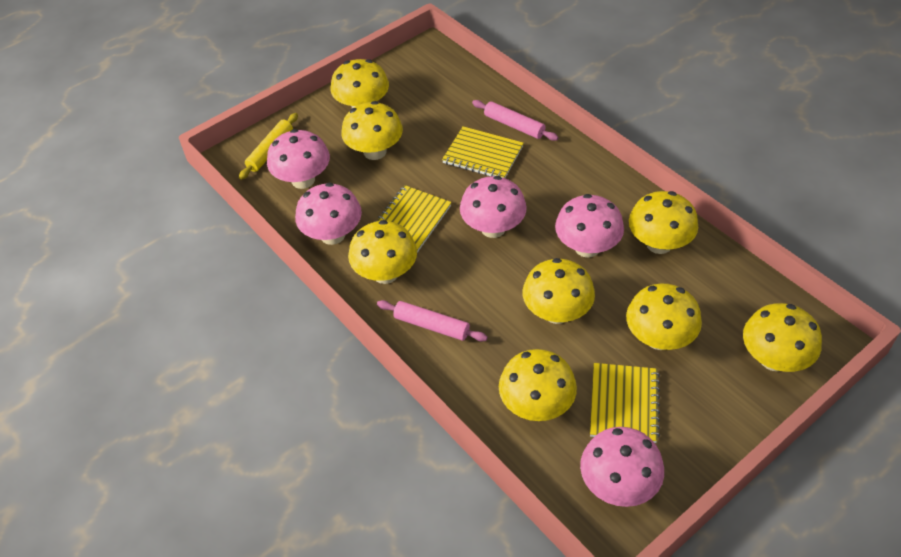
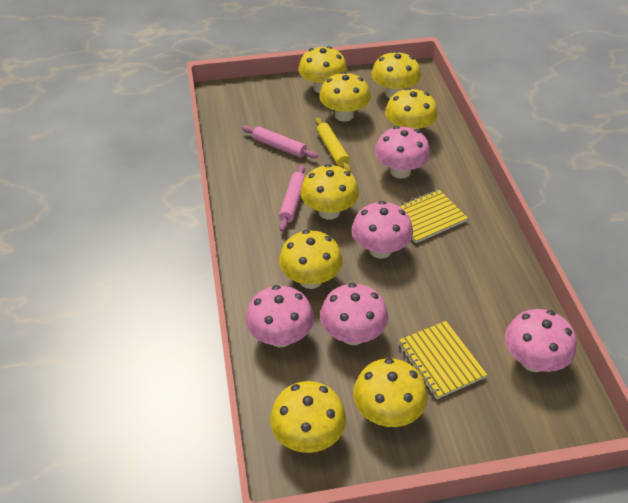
yellow notebook: 3 -> 2

